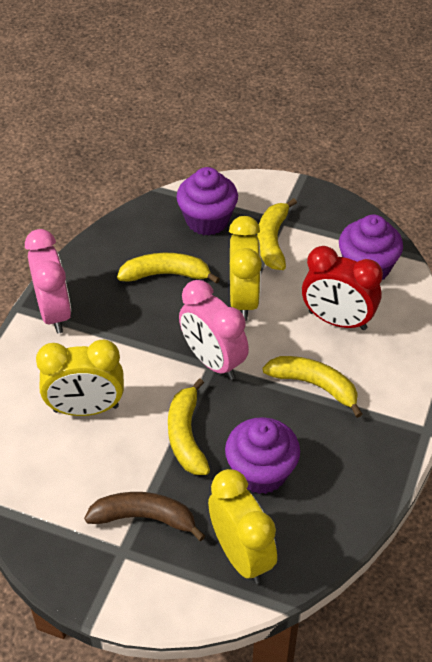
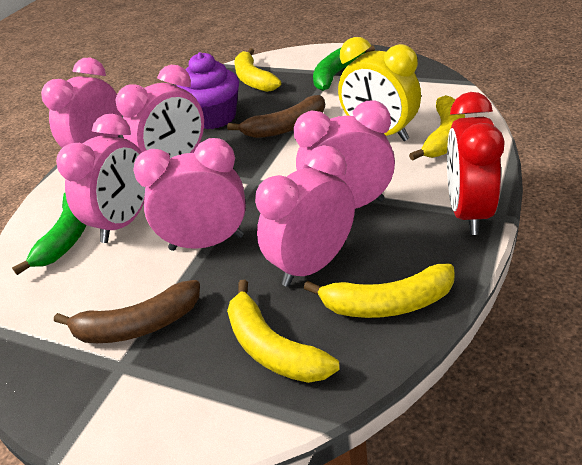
brown banana: 1 -> 2
green banana: 0 -> 2
pink clock: 2 -> 6
purple cupcake: 3 -> 1
yellow clock: 3 -> 1

